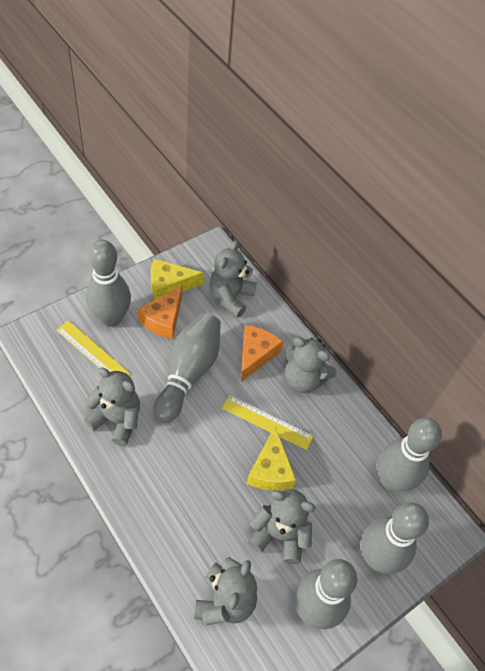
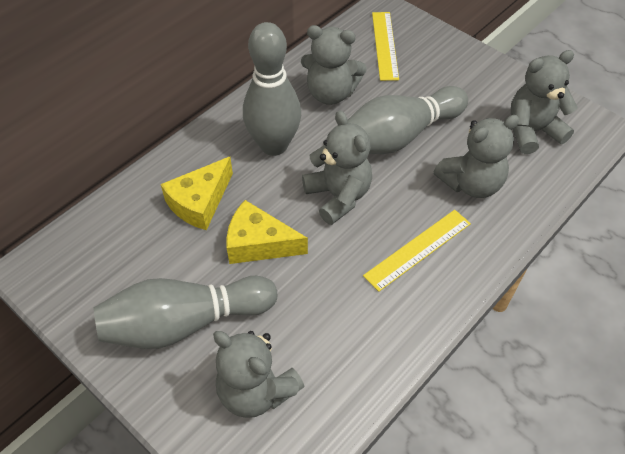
grey bowling pin: 5 -> 3
orange cheese: 2 -> 0

